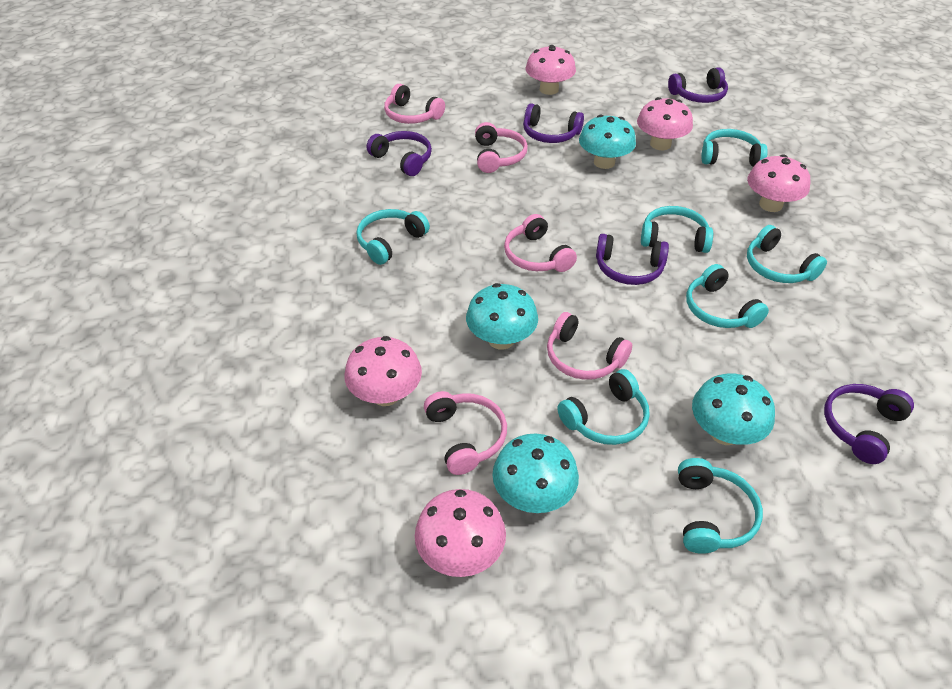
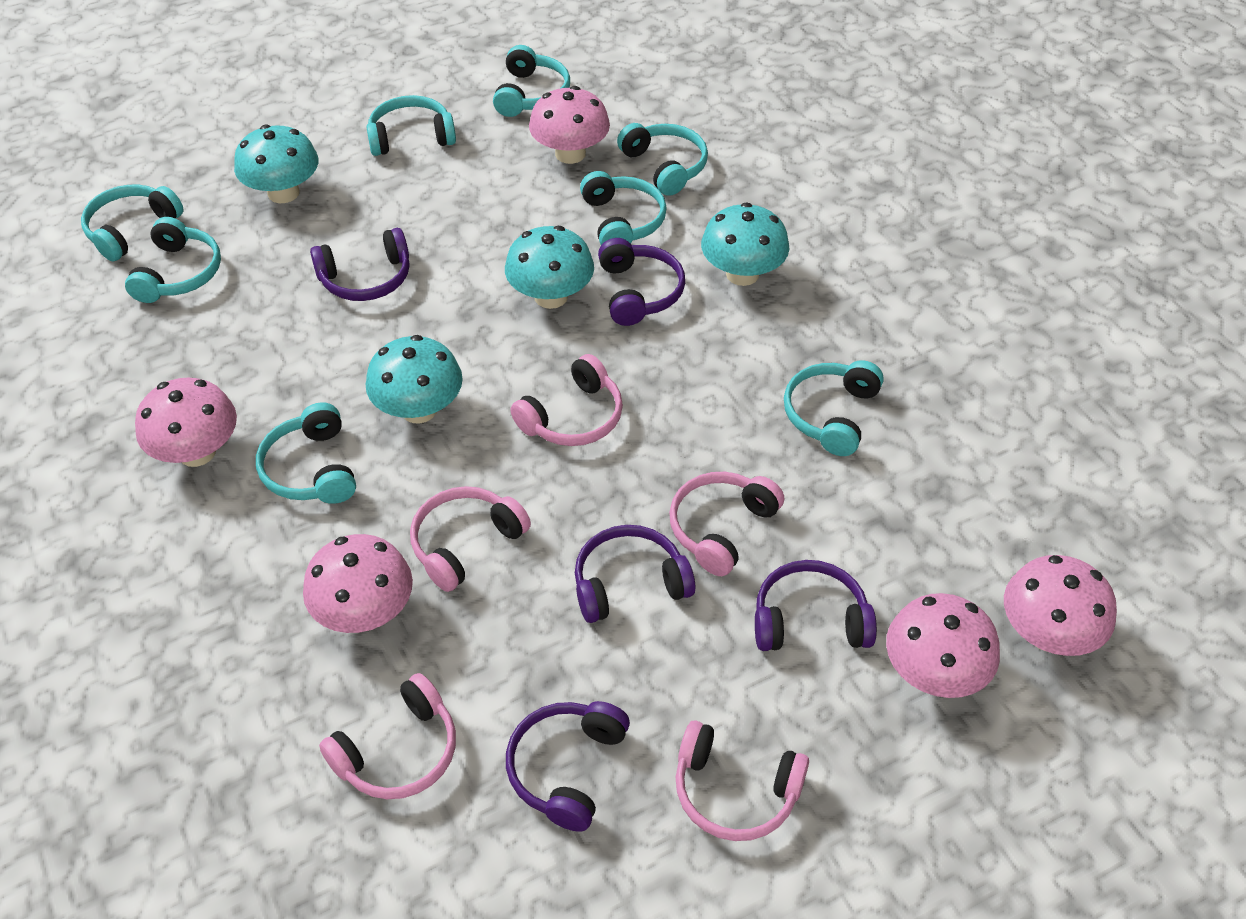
turquoise headphones: 7 -> 8

